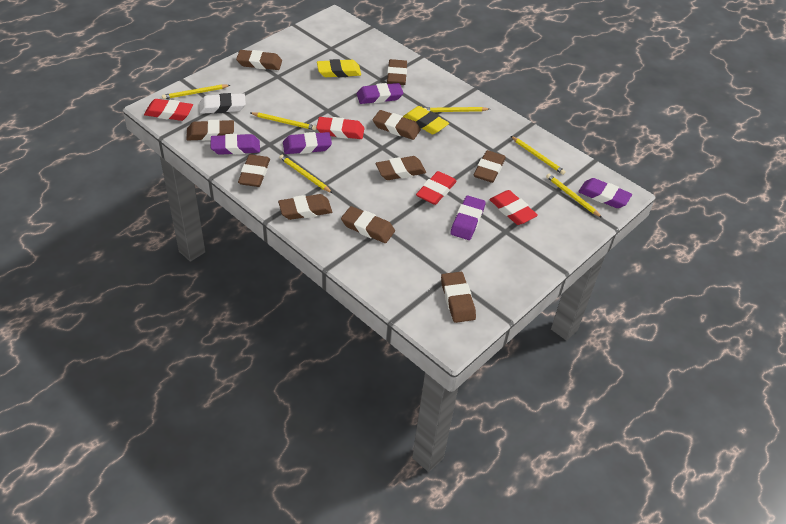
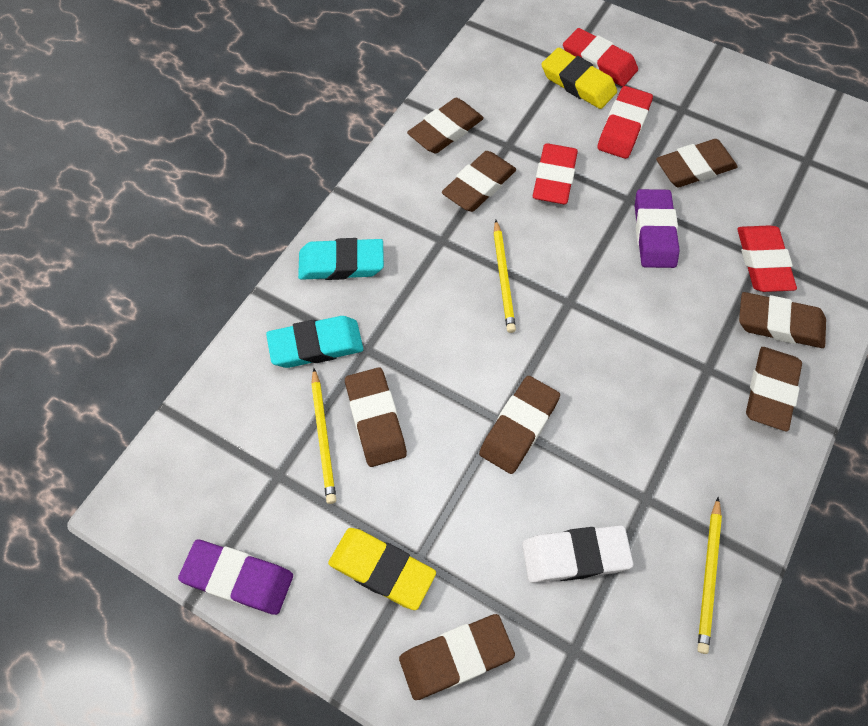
brown eraser: 10 -> 8
purple eraser: 5 -> 2
turquoise eraser: 0 -> 2
yellow pencil: 6 -> 3

